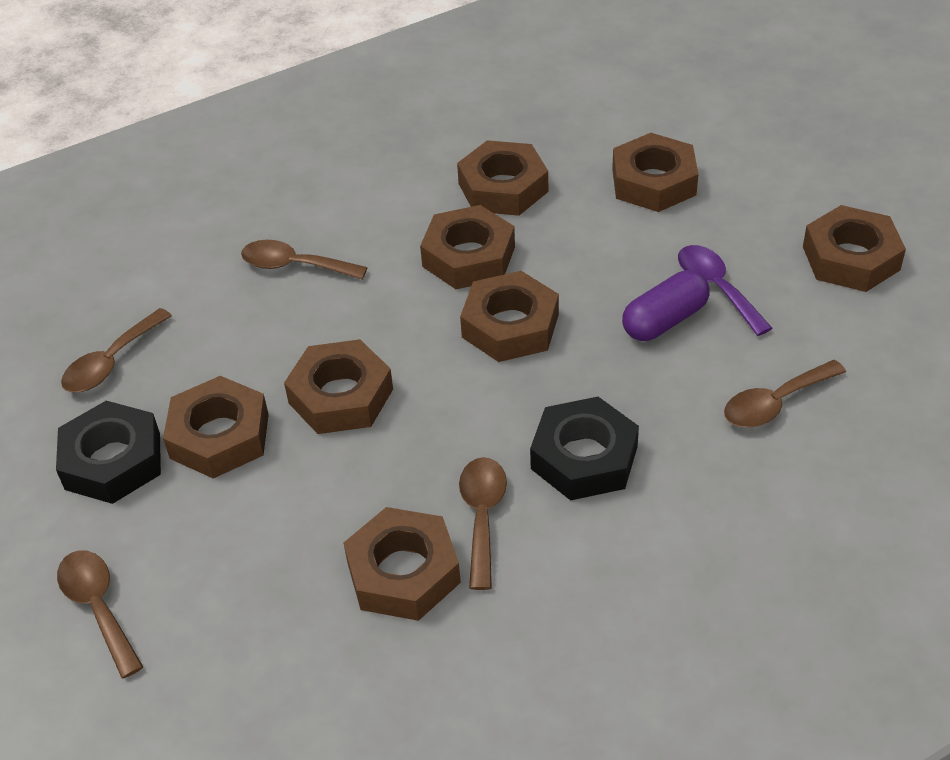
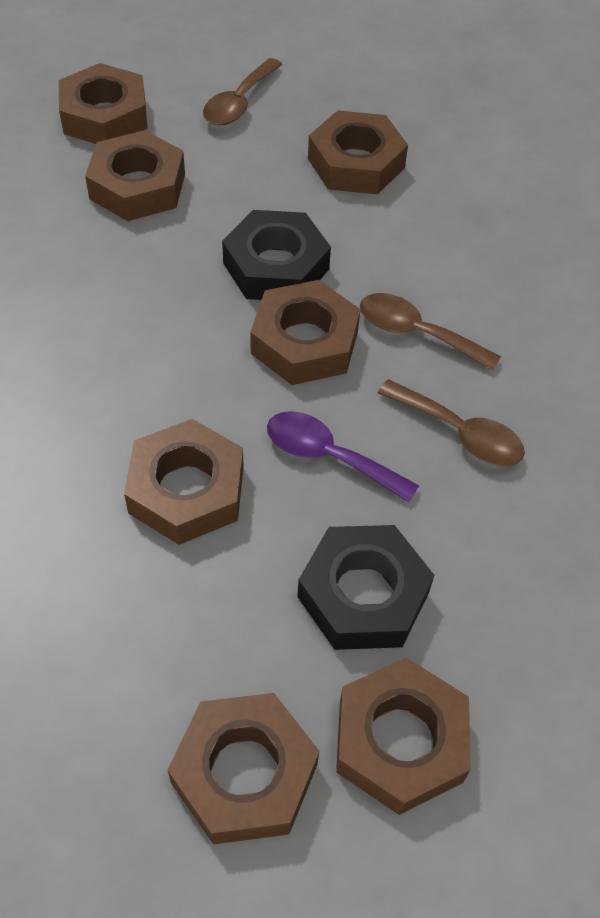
brown nut: 8 -> 7
brown spoon: 5 -> 3
purple capsule: 1 -> 0

